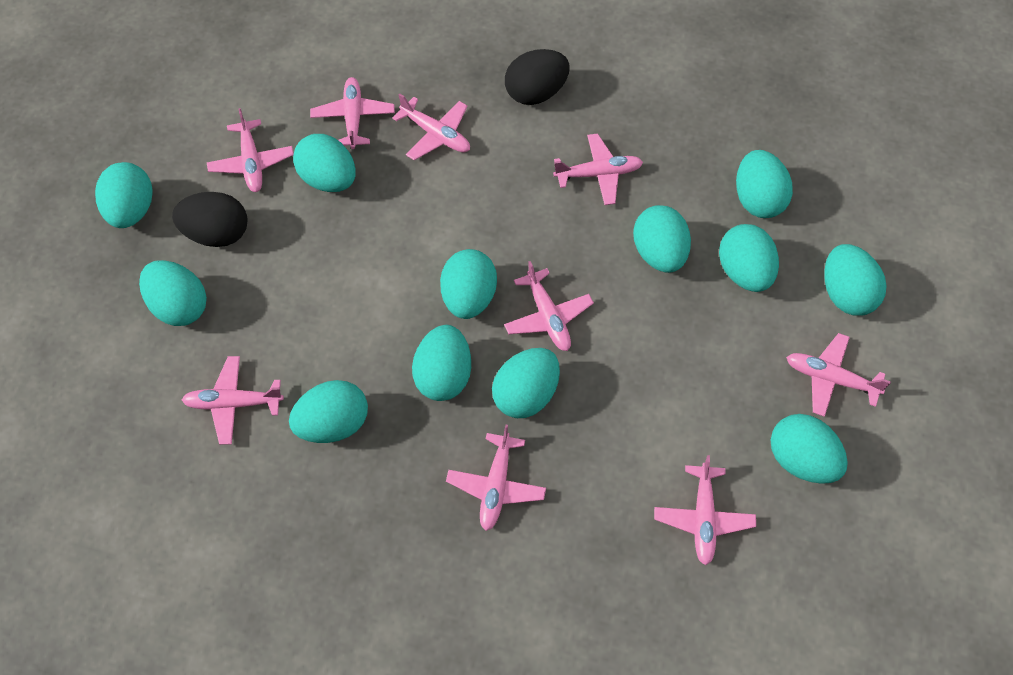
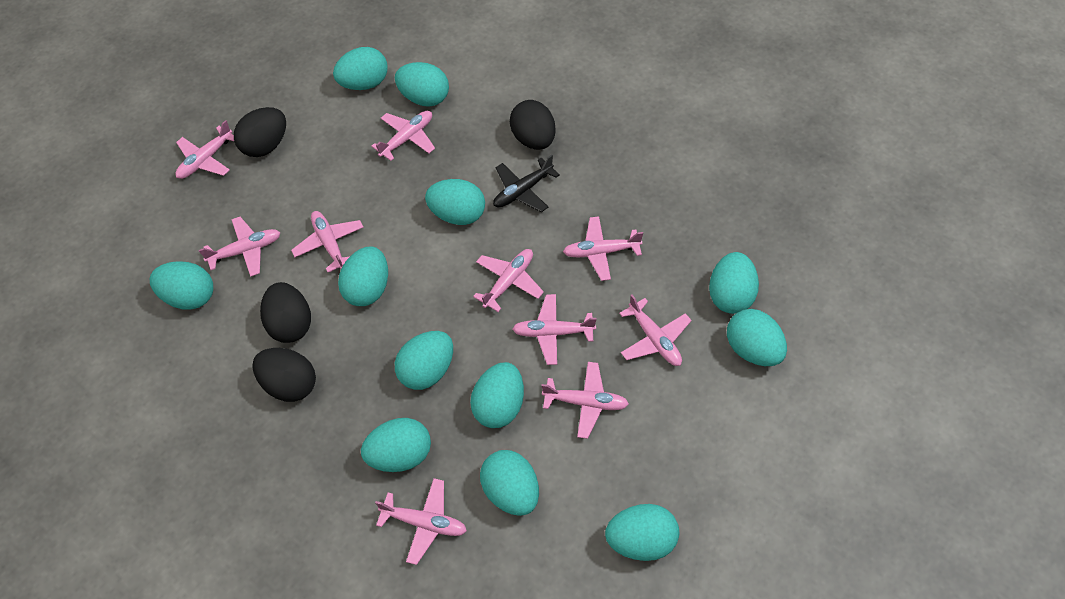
black egg: 2 -> 4
black plane: 0 -> 1
pink plane: 9 -> 10

